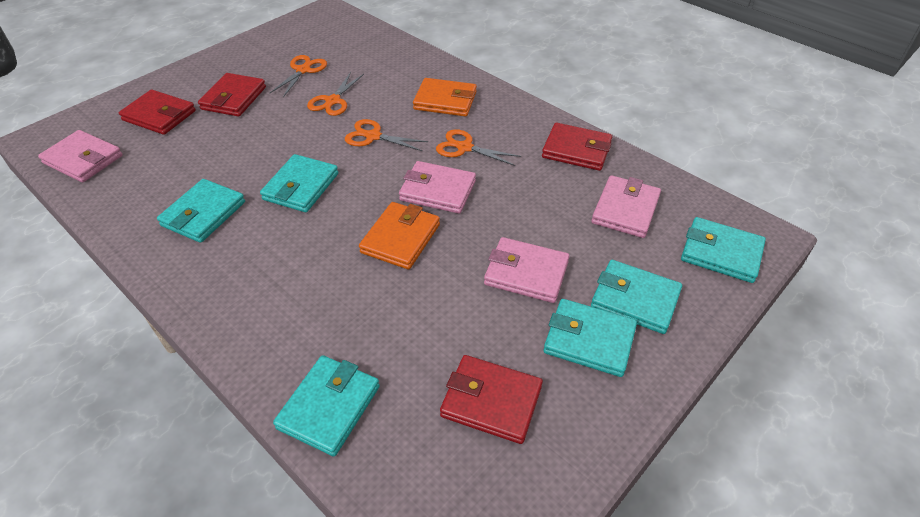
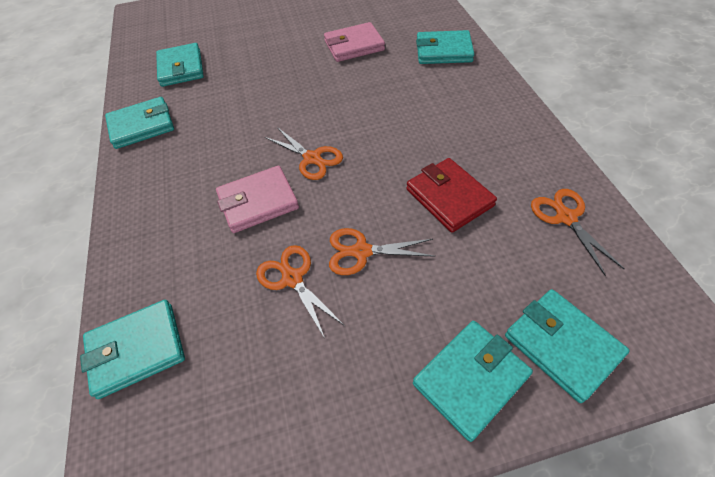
orange wallet: 2 -> 0
pink wallet: 4 -> 2
red wallet: 4 -> 1

